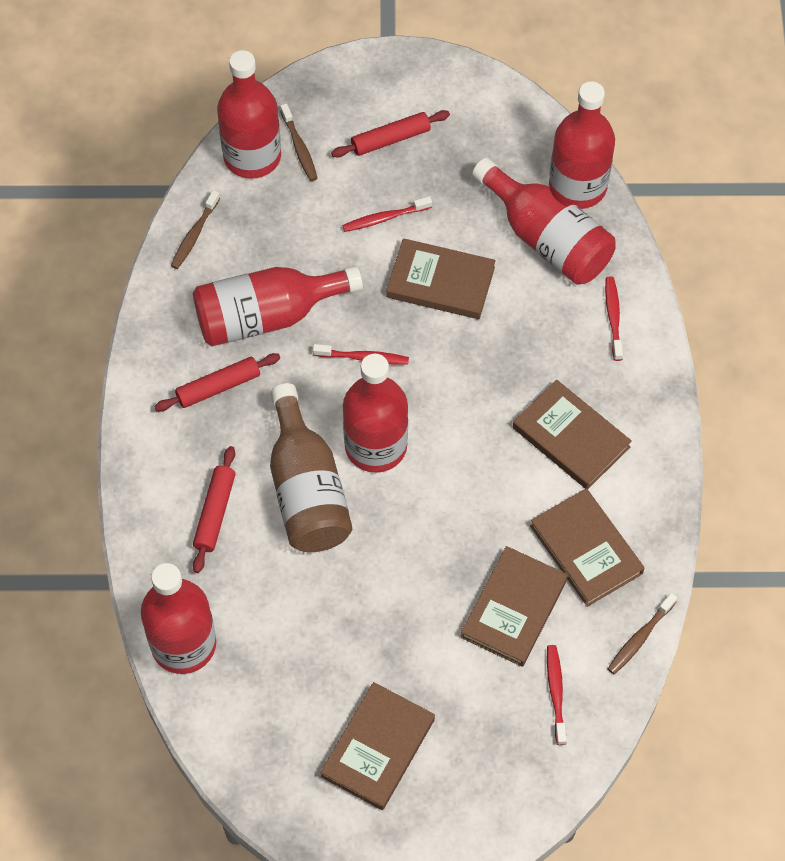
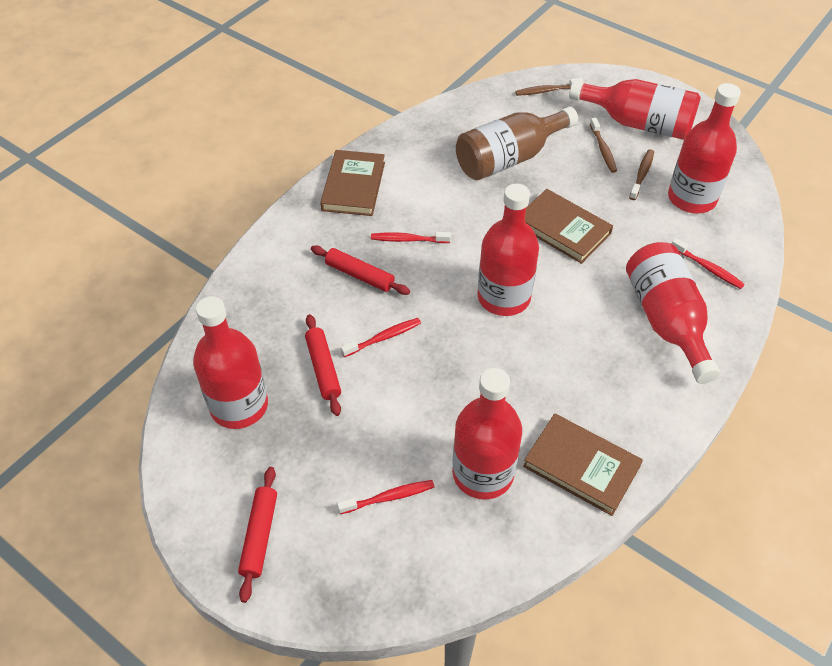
brown book: 5 -> 3

